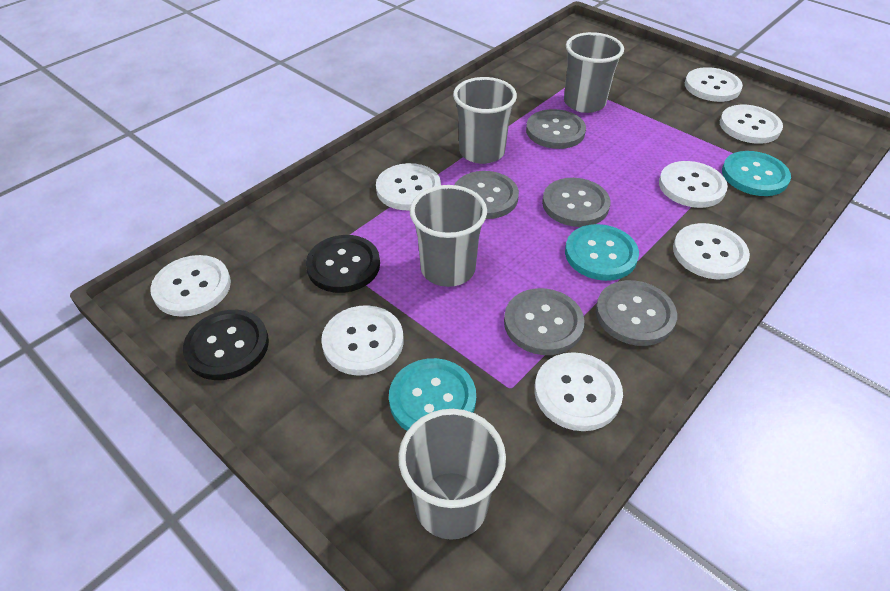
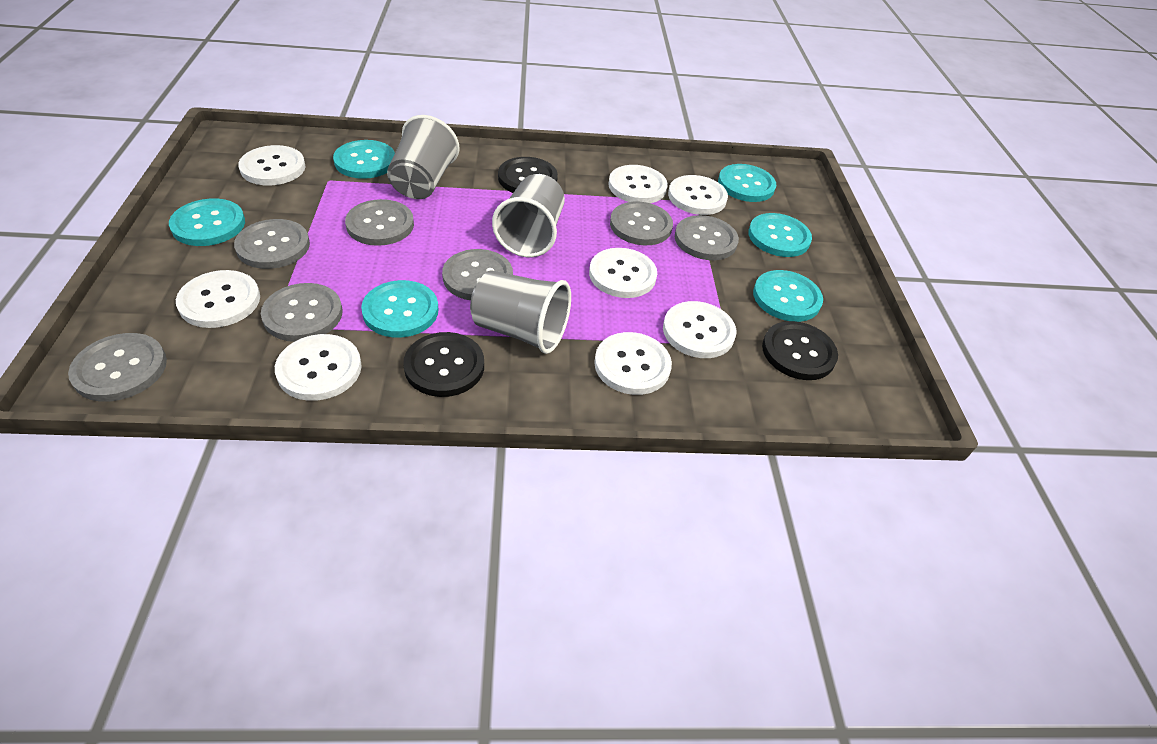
black button: 2 -> 3
grey button: 5 -> 7
grey cup: 4 -> 3
turquoise button: 3 -> 6

